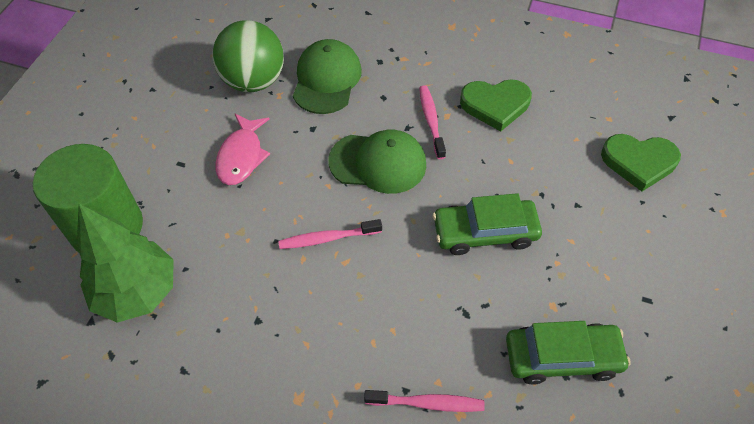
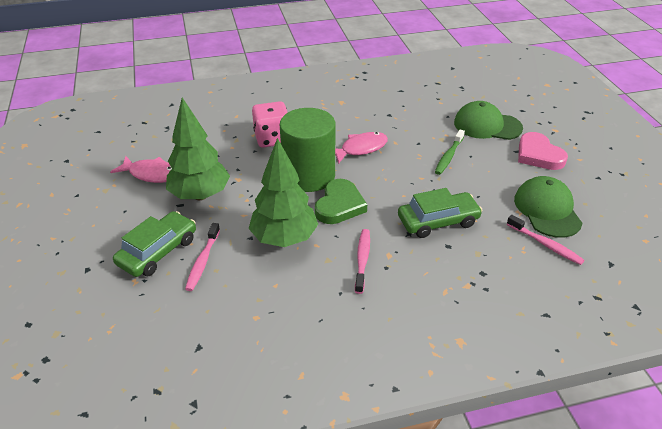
green ball: 1 -> 0
green heart: 2 -> 1
green toothbrush: 0 -> 1
green tree: 1 -> 2
pink dice: 0 -> 1
pink fish: 1 -> 2
pink heart: 0 -> 1

